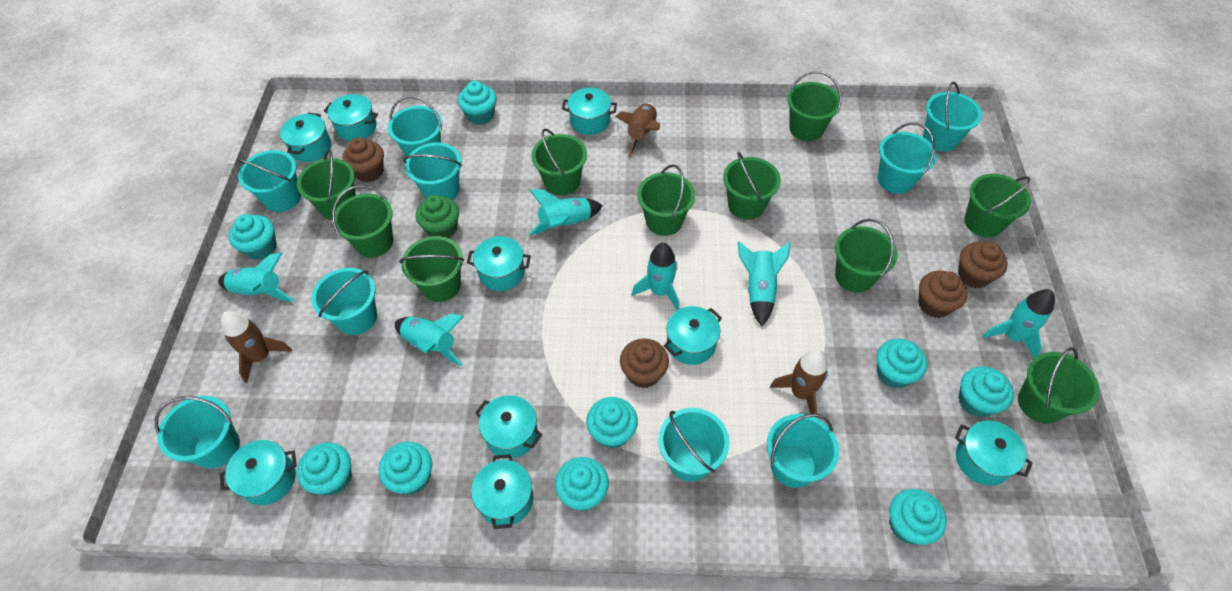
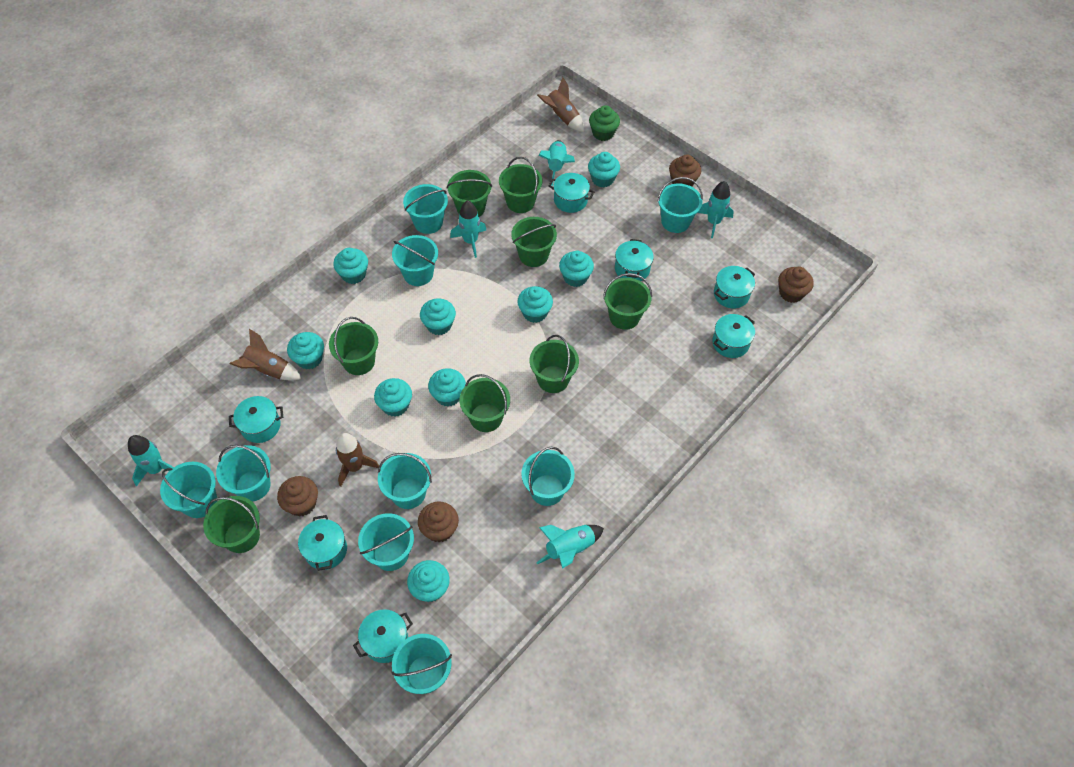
green bucket: 10 -> 8
turquoise pot: 9 -> 7
turquoise rocket: 6 -> 5

